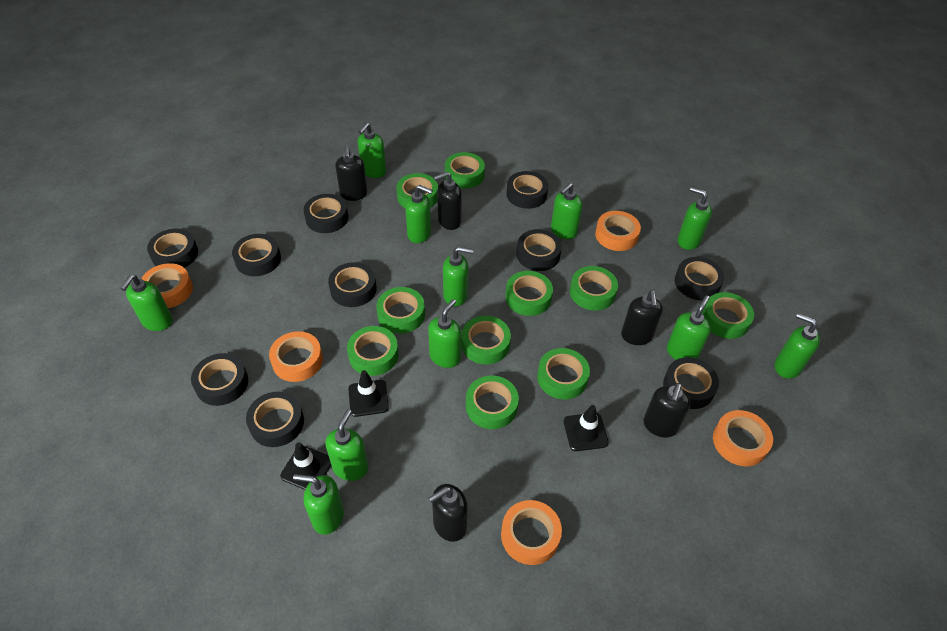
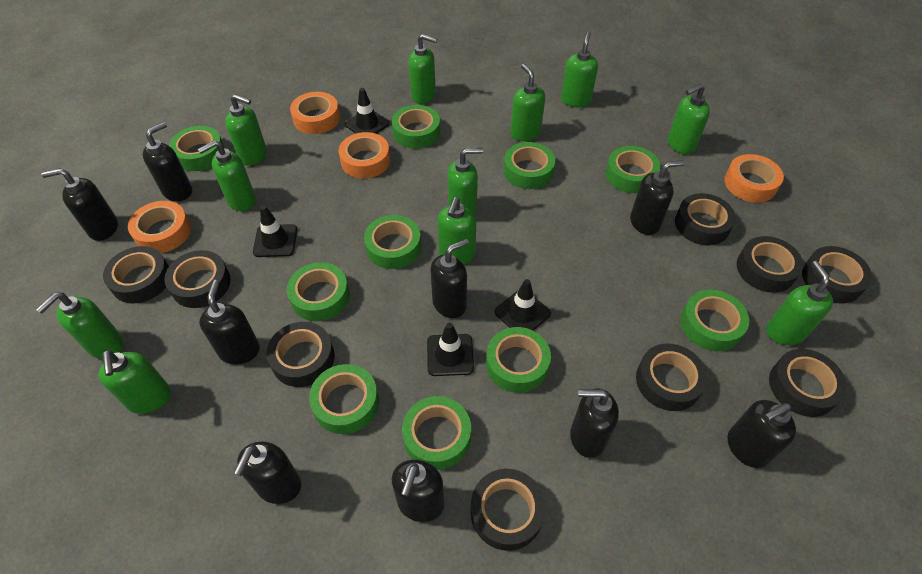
black soap dispenser: 5 -> 9
black tape: 10 -> 9
black traffic cone: 3 -> 4
orange tape: 5 -> 4

